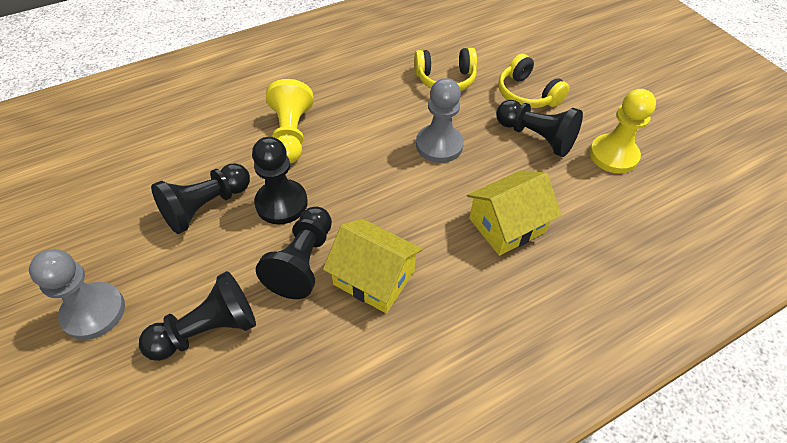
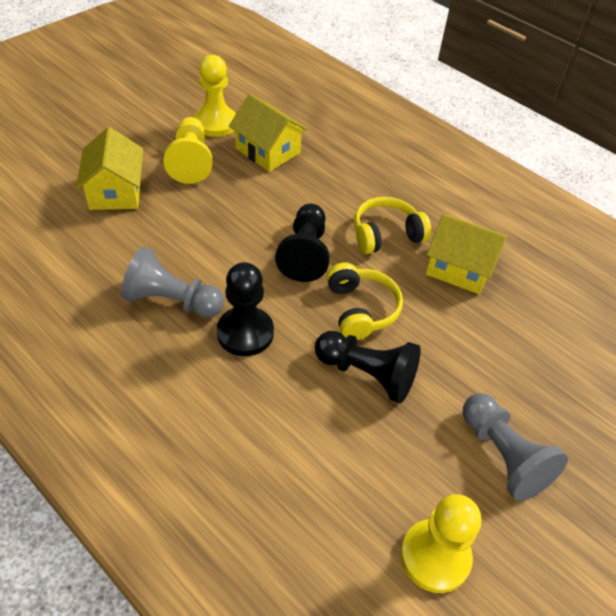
black pawn: 5 -> 3
yellow house: 2 -> 3
yellow pawn: 2 -> 3

